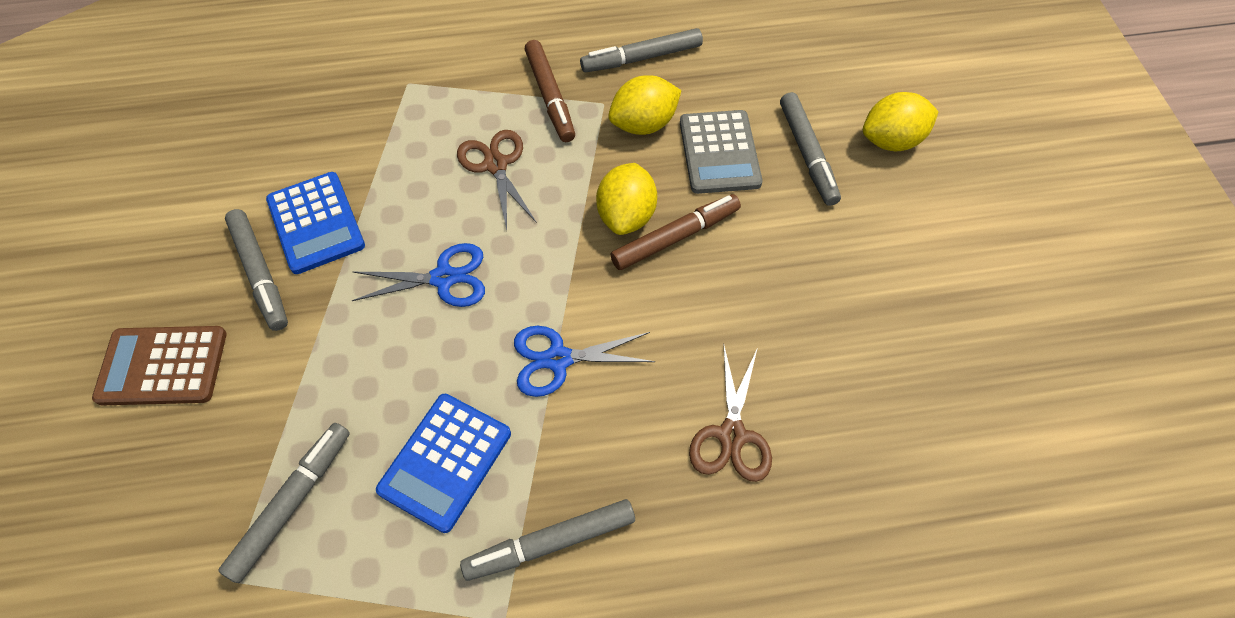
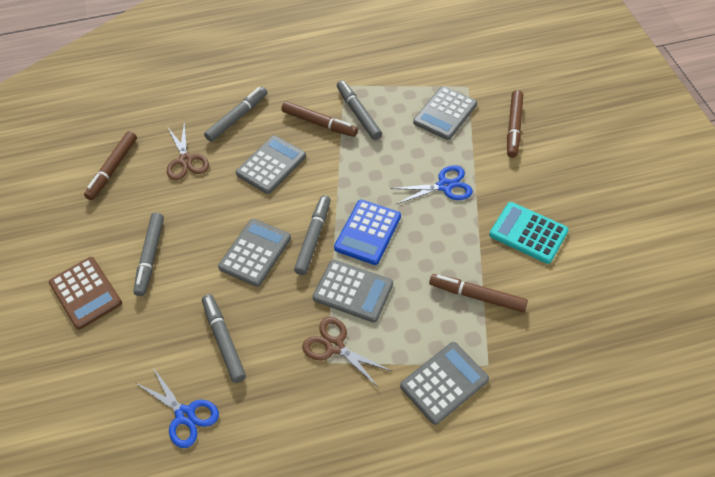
blue calculator: 2 -> 1
brown marker: 2 -> 4
grey calculator: 1 -> 5
turquoise calculator: 0 -> 1
yellow lemon: 3 -> 0

